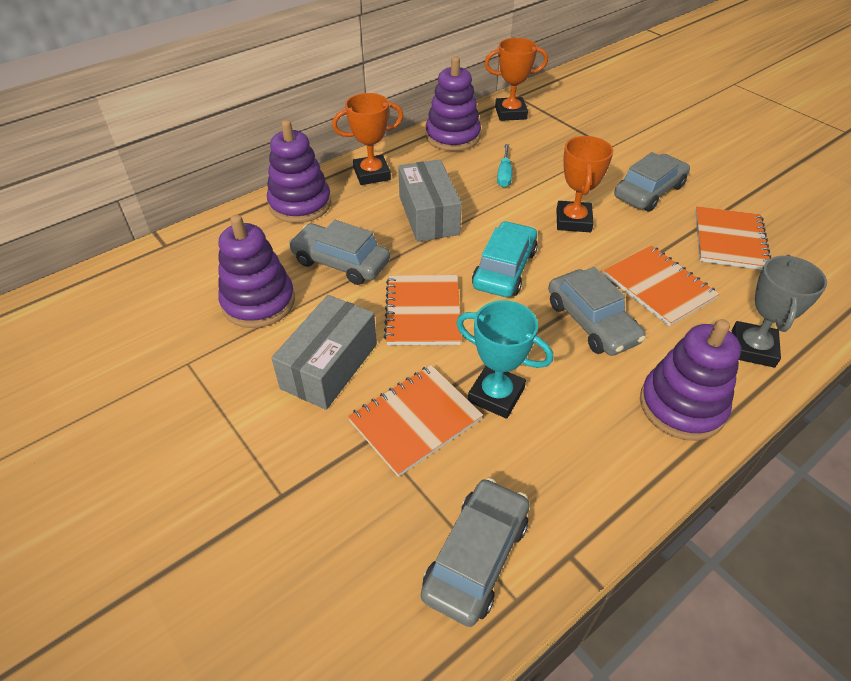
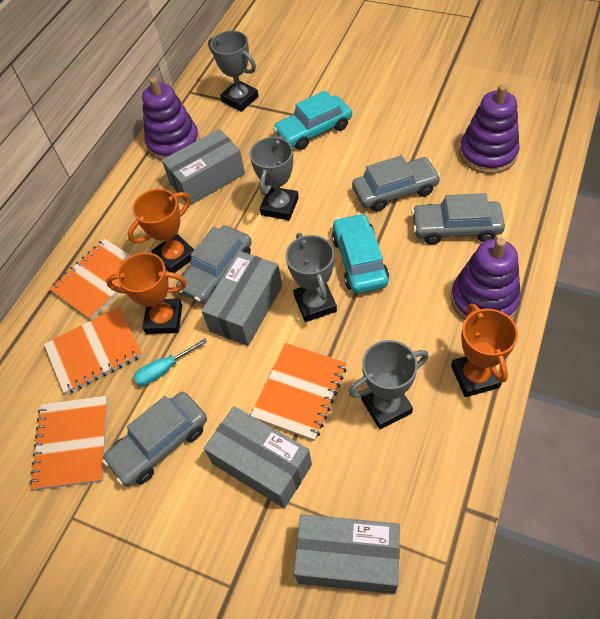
grey box: 2 -> 4
grey trophy: 1 -> 4
purple stacking toy: 4 -> 3
turquoise car: 1 -> 2
turquoise trophy: 1 -> 0

